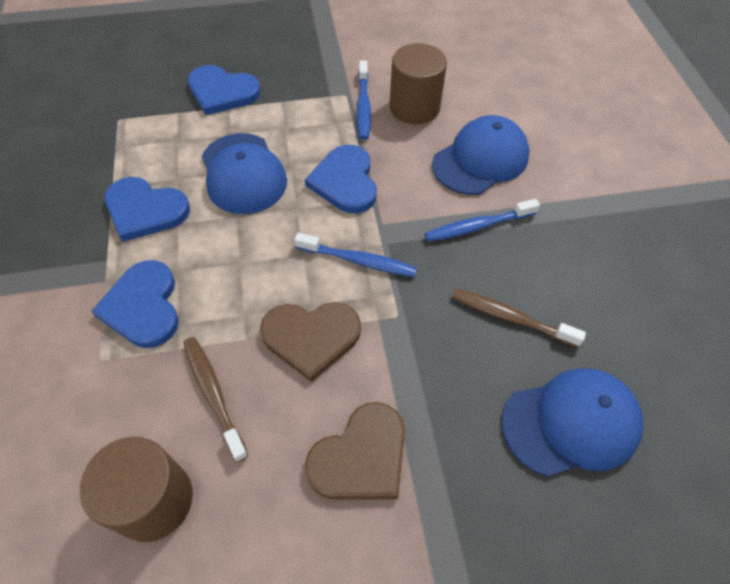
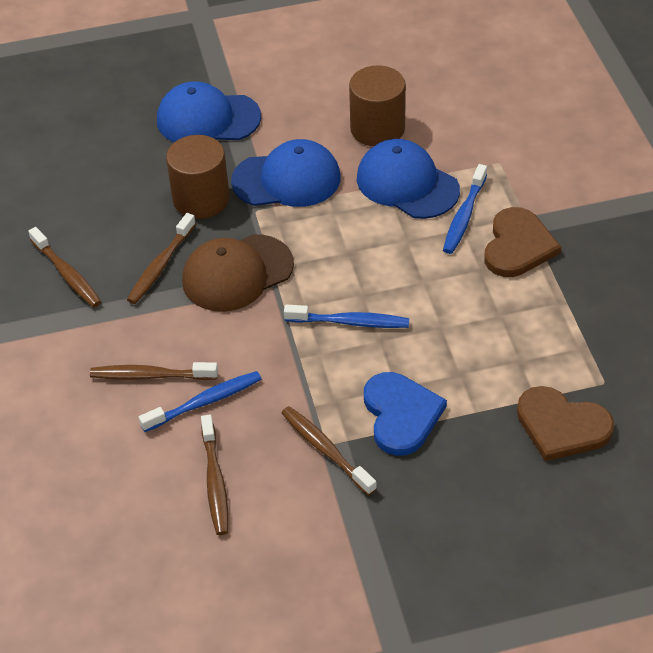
blue heart: 4 -> 1
brown cap: 0 -> 1
brown toothbrush: 2 -> 5

